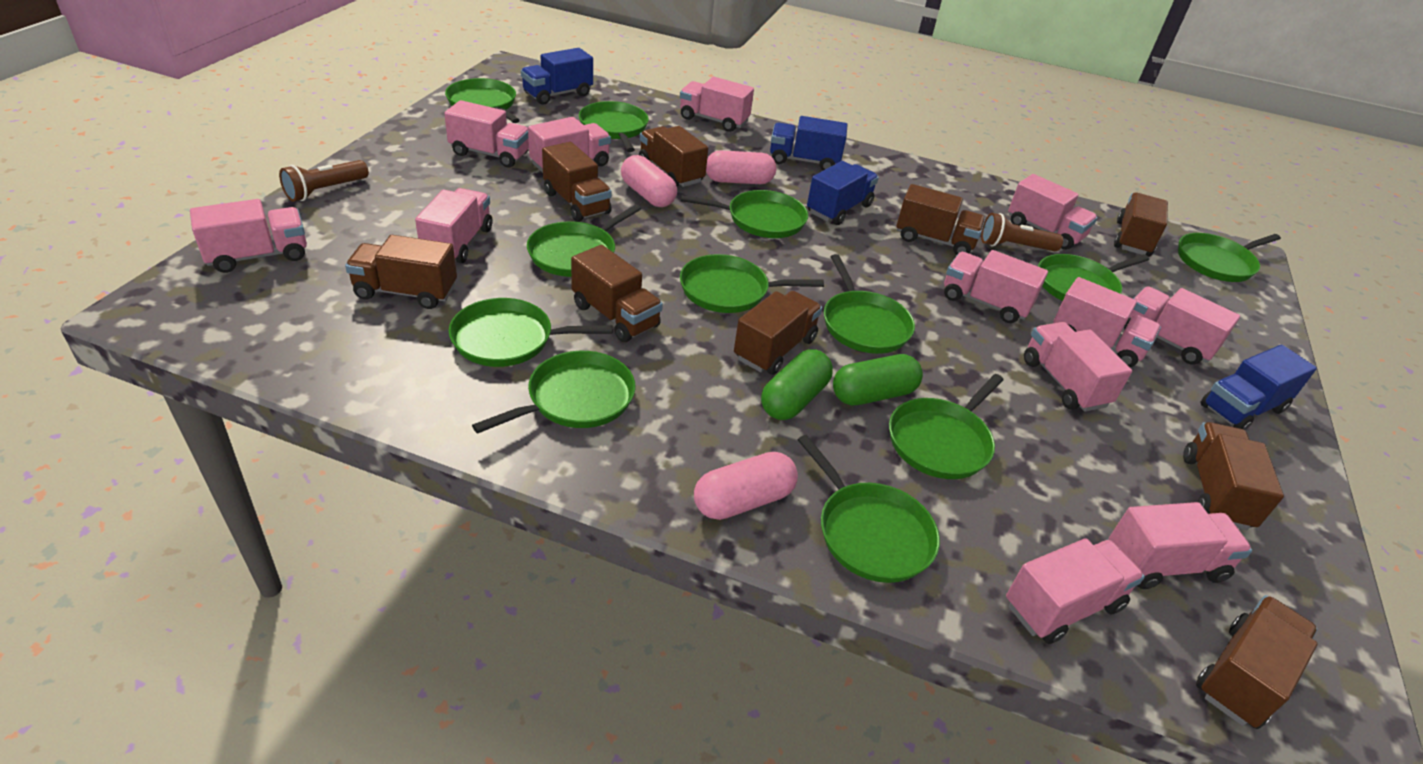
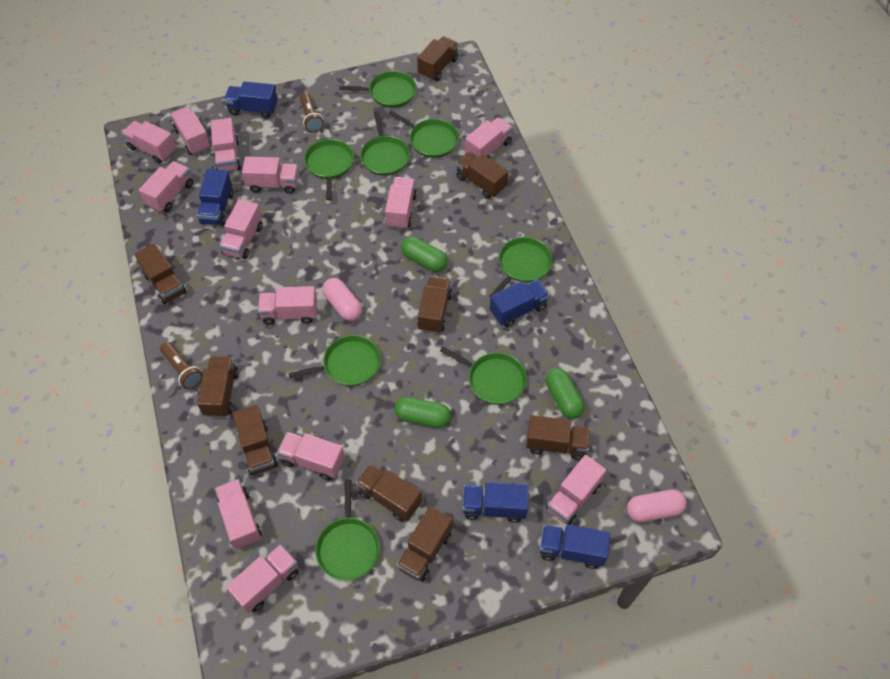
blue truck: 4 -> 5
green capsule: 2 -> 3
green pan: 12 -> 8
pink capsule: 3 -> 2
pink truck: 12 -> 13

